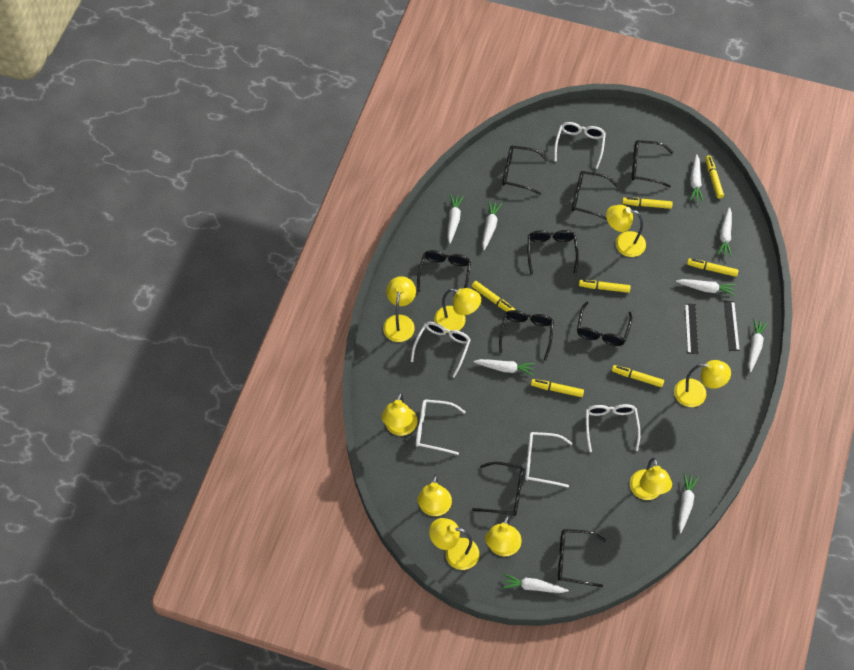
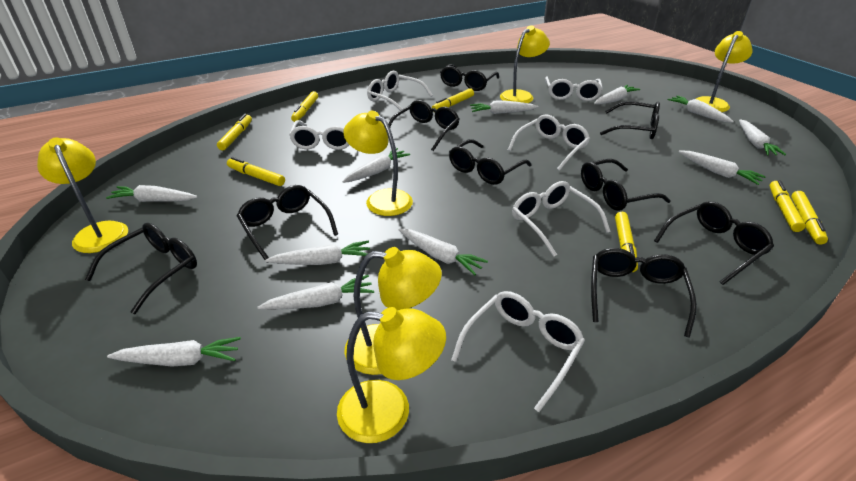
black ruler: 2 -> 0
white carrot: 9 -> 11
white glasses: 5 -> 6
yellow lamp: 9 -> 6

